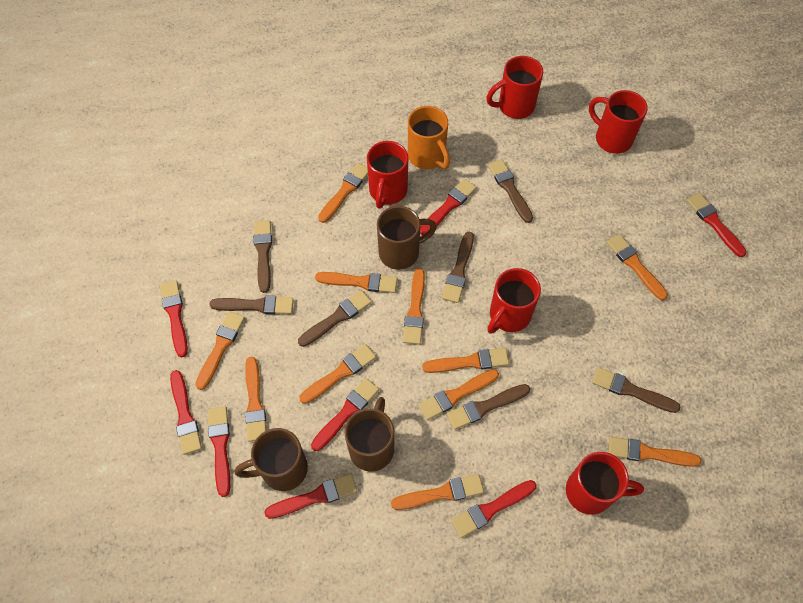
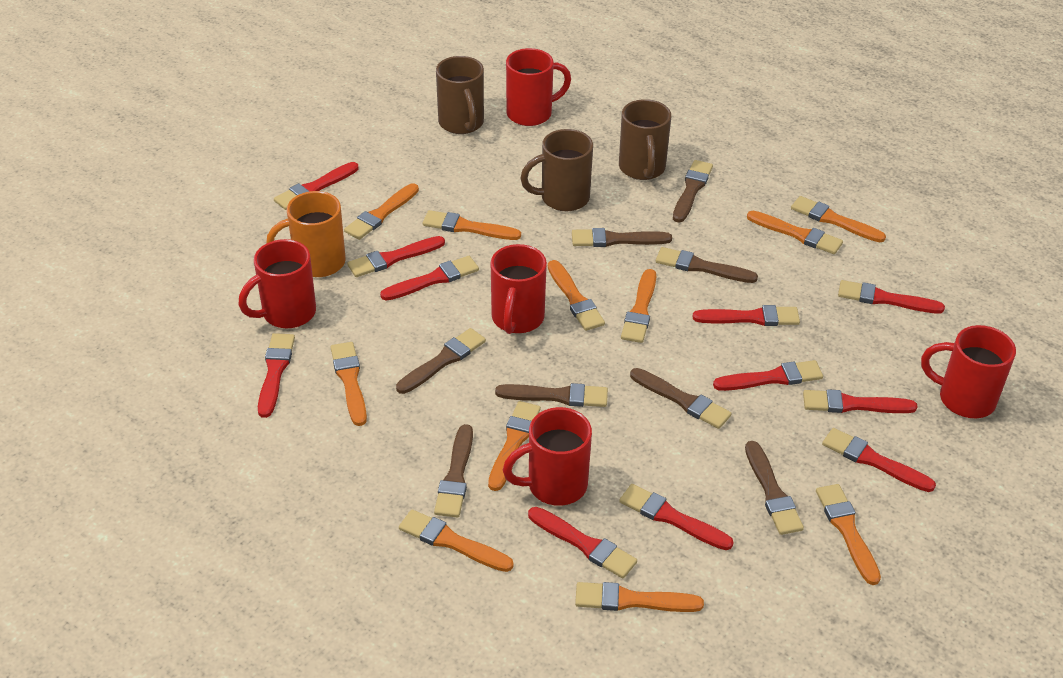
brown brush: 7 -> 8
red brush: 8 -> 11

